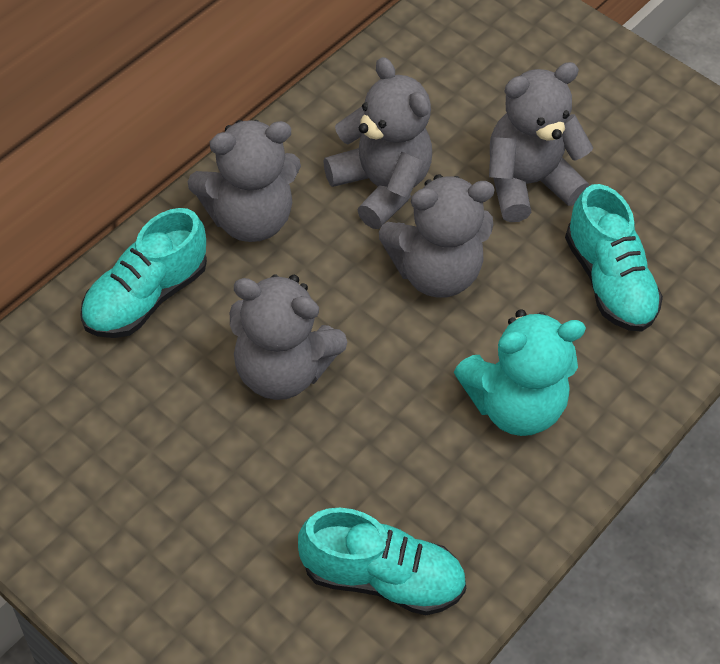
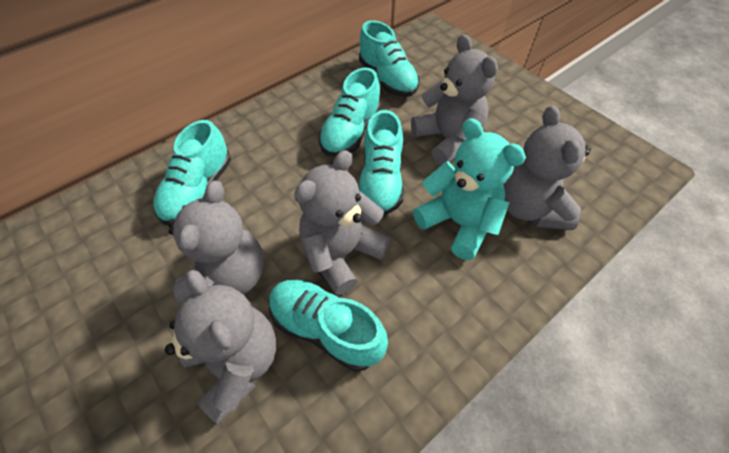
turquoise shoe: 3 -> 5

